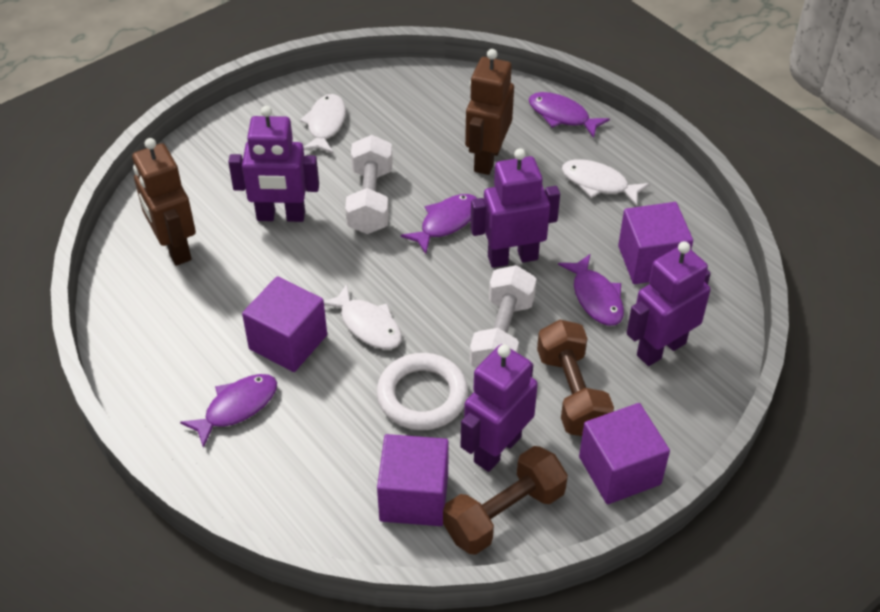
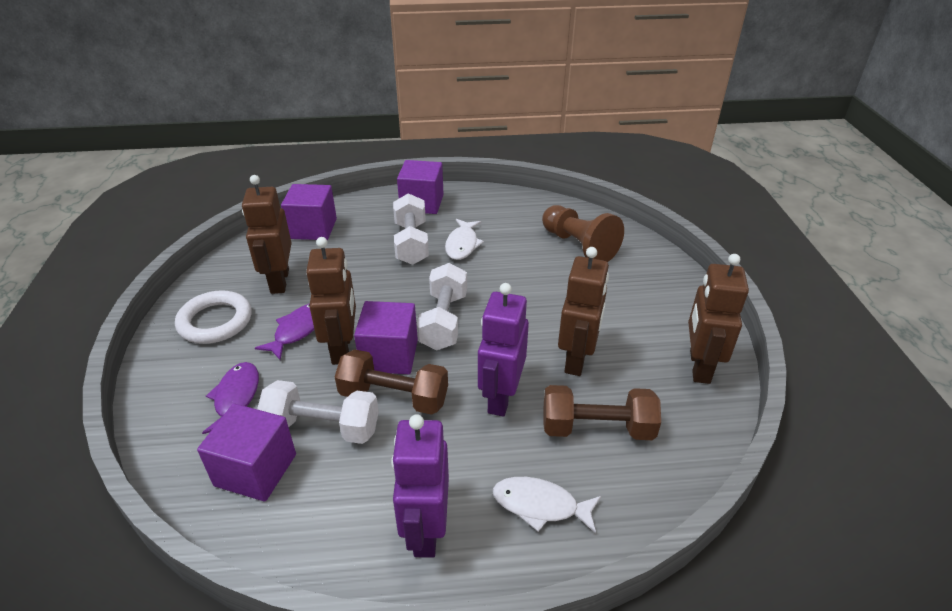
brown pawn: 0 -> 1
brown robot: 2 -> 4
purple fish: 4 -> 2
purple robot: 4 -> 2
white dumbbell: 2 -> 3
white fish: 3 -> 2

